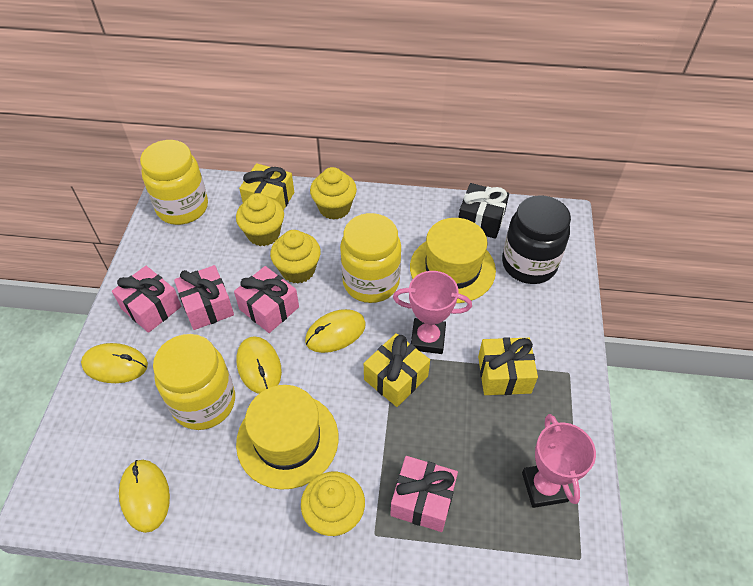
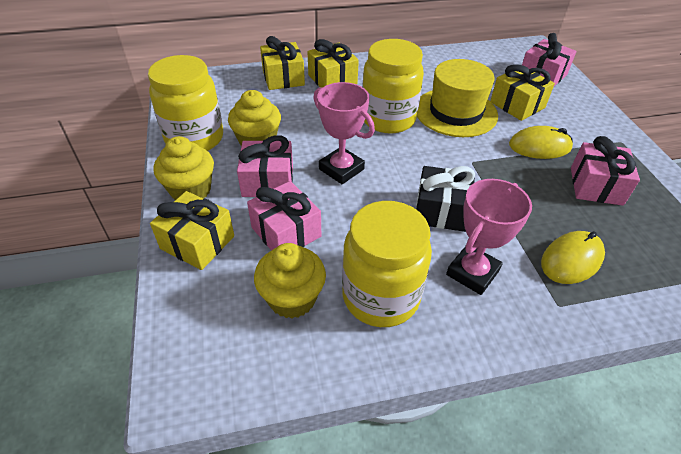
black jar: 1 -> 0
yellow cupcake: 4 -> 3
yellow gift: 3 -> 4
yellow hat: 2 -> 1
yellow mouse: 4 -> 2

